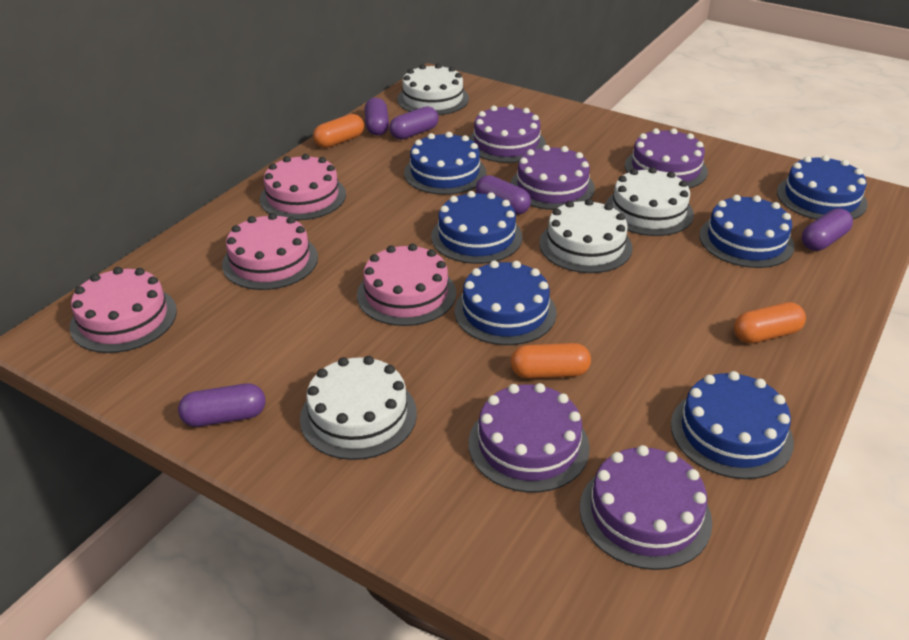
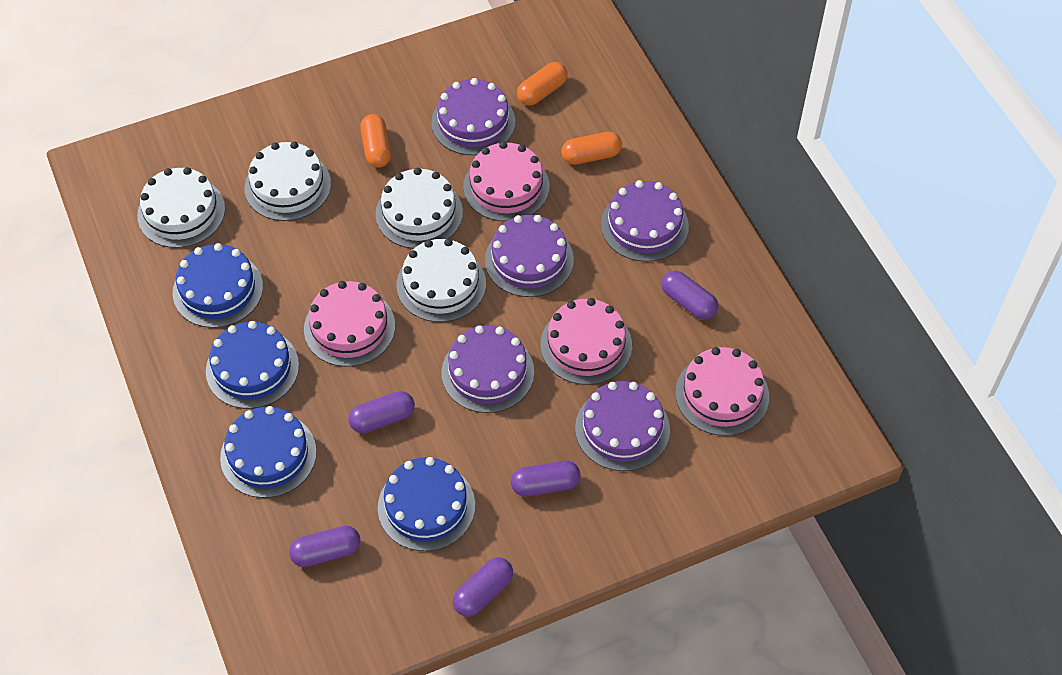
blue cake: 6 -> 4

